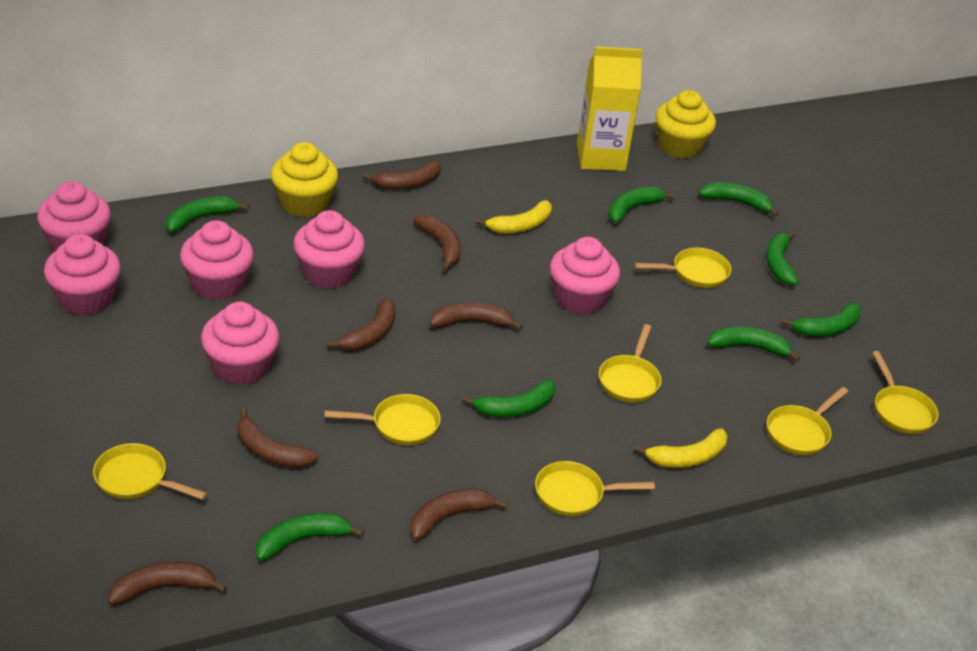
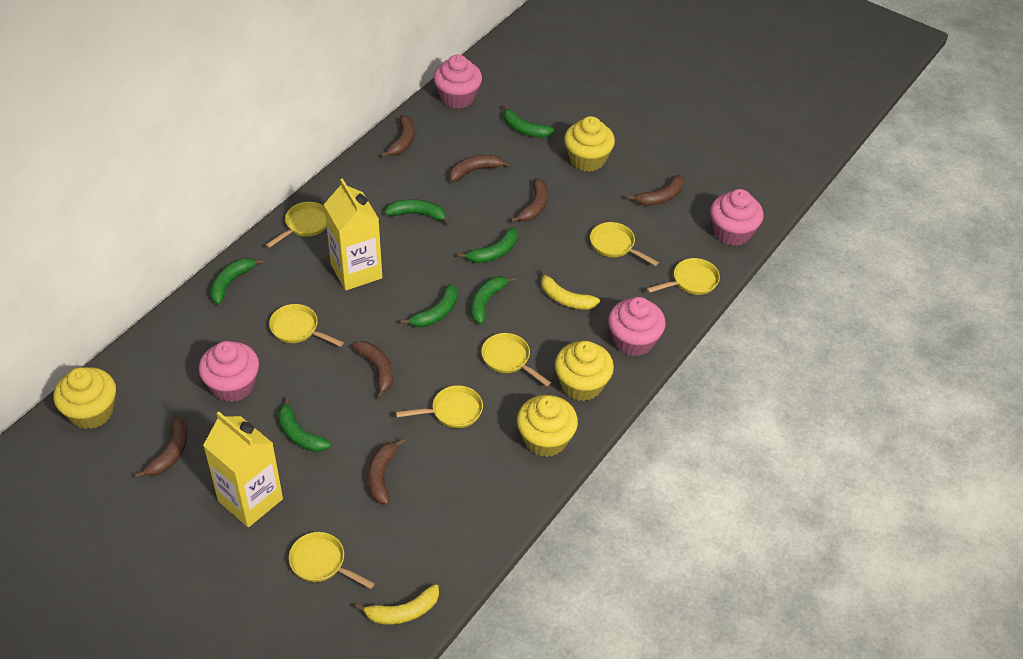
green banana: 8 -> 7
pink cupcake: 6 -> 4
yellow carton: 1 -> 2
yellow cupcake: 2 -> 4

